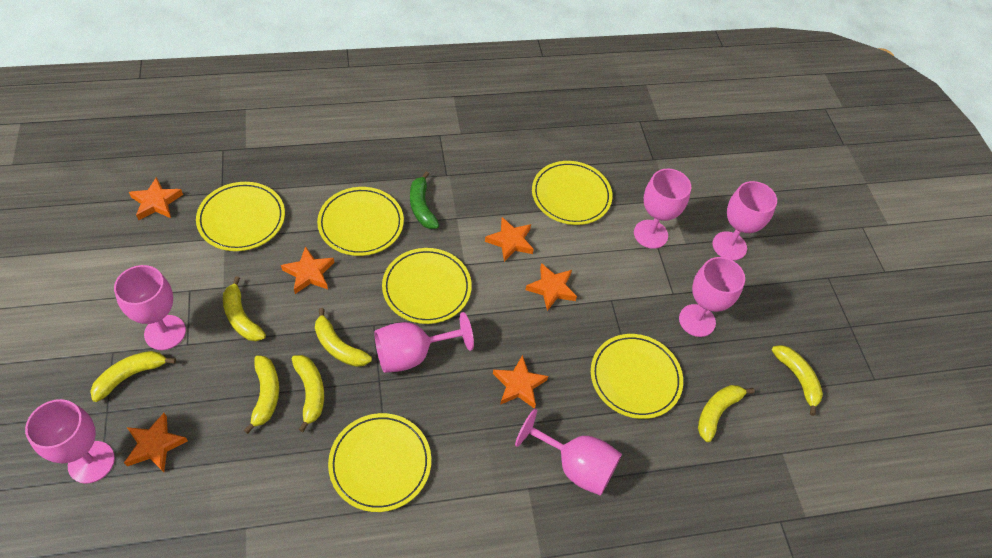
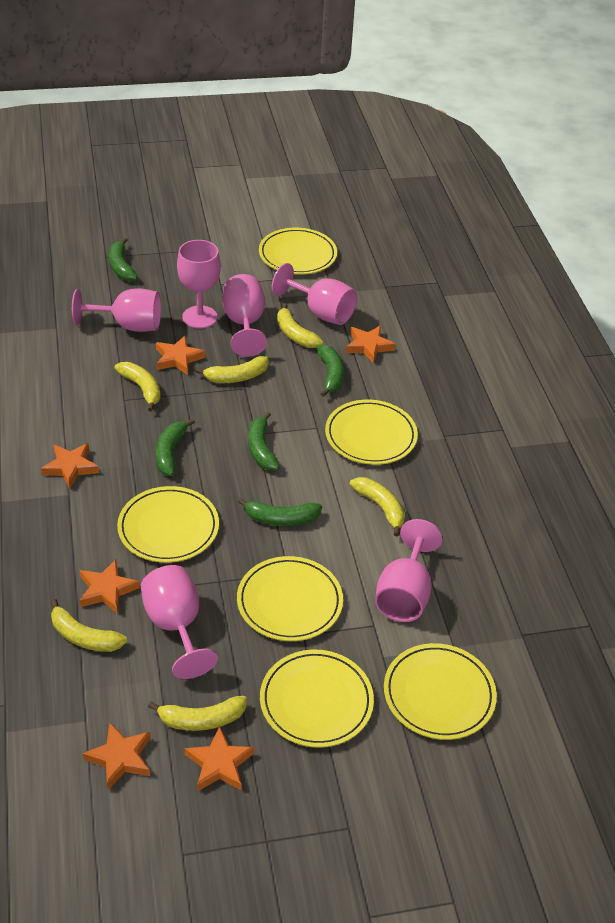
green banana: 1 -> 5
pink goblet: 7 -> 6
yellow banana: 7 -> 6

